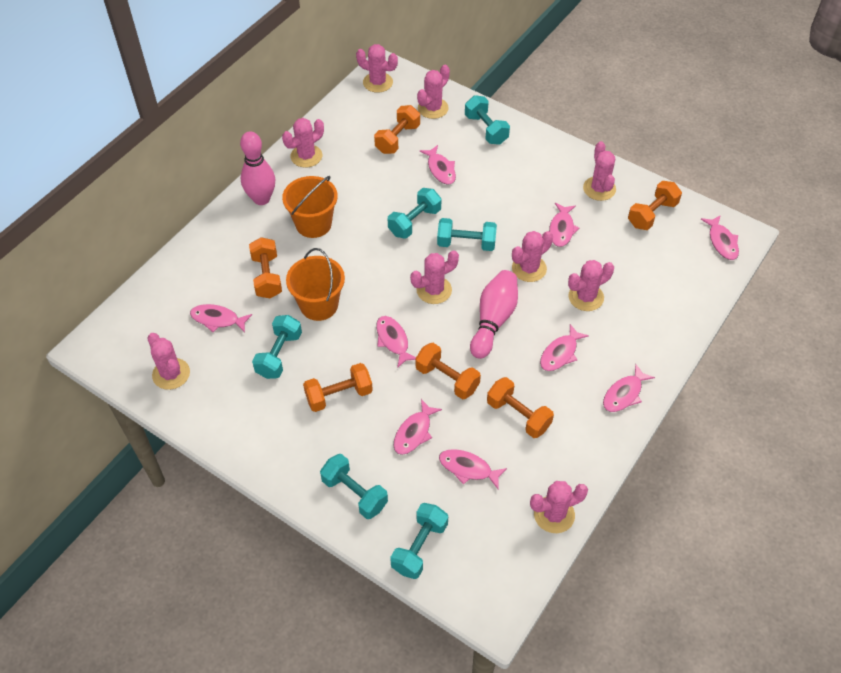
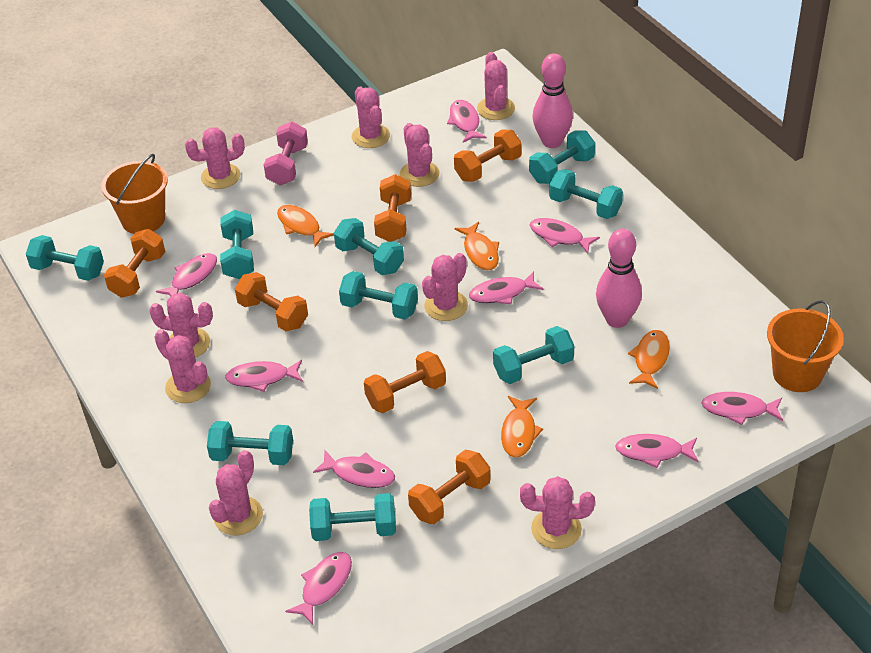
orange fish: 0 -> 4
pink dumbbell: 0 -> 1
turquoise dumbbell: 6 -> 9

